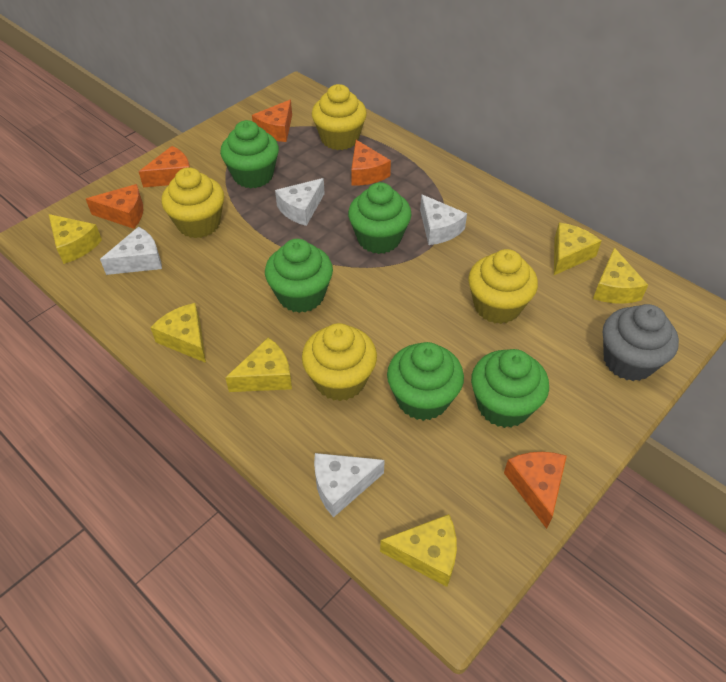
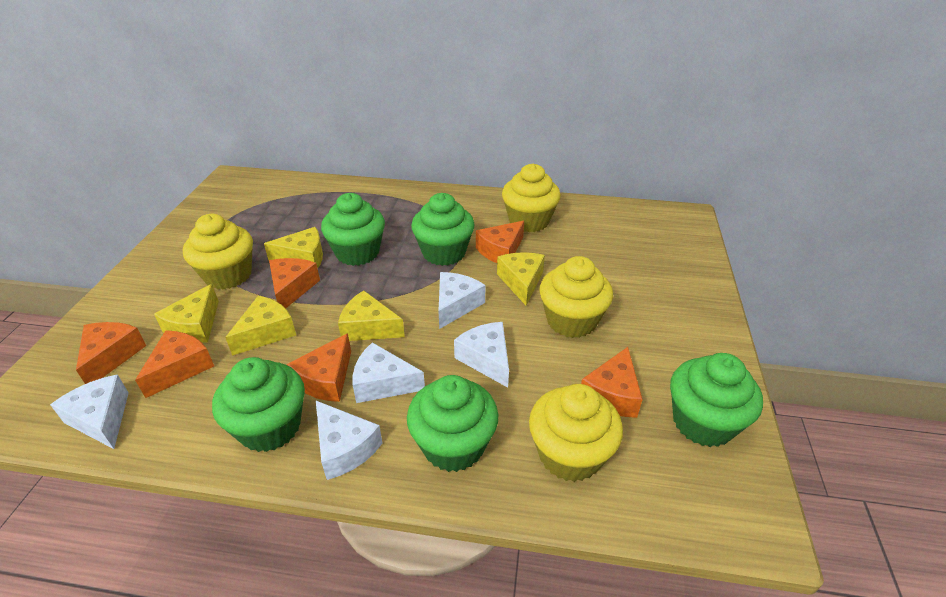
grey cupcake: 1 -> 0
orange cheese: 5 -> 6
white cheese: 4 -> 5
yellow cheese: 6 -> 5

